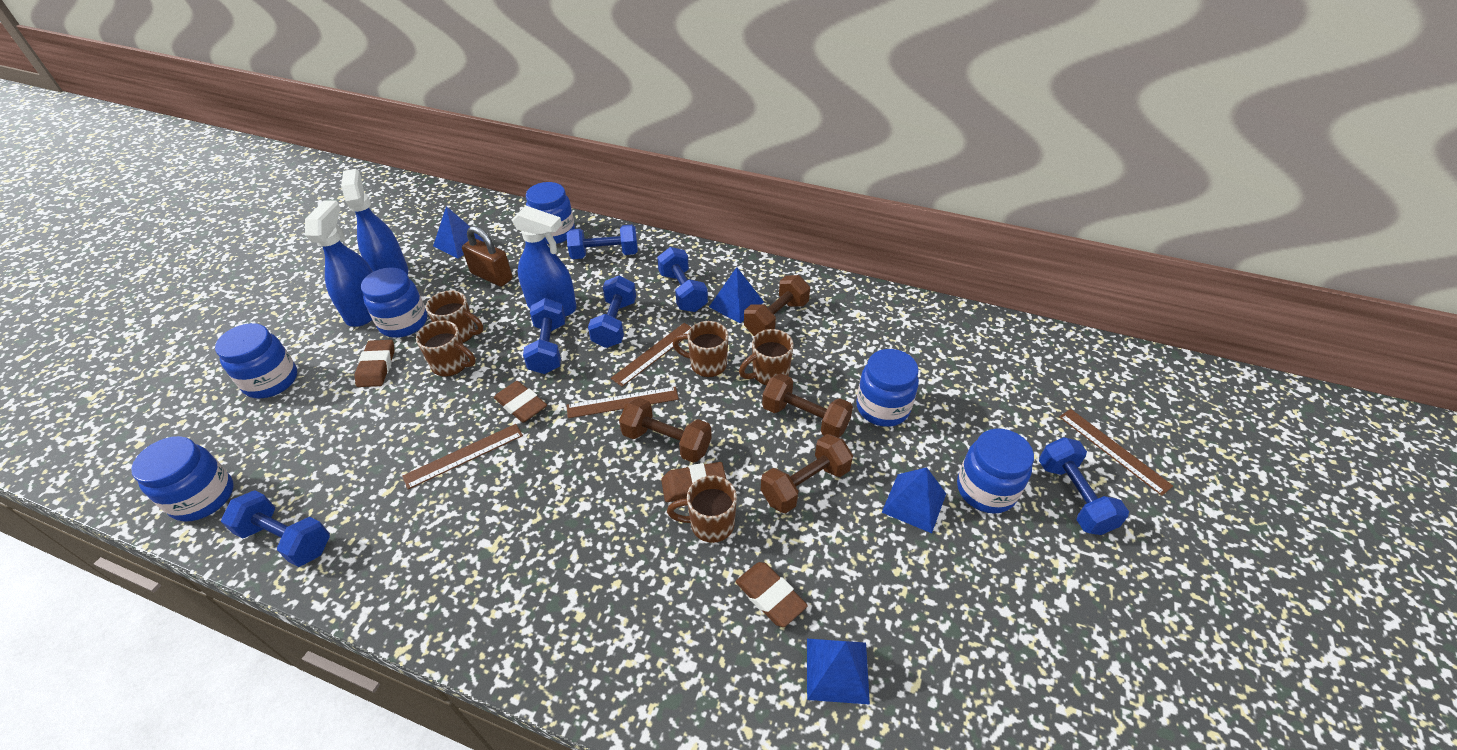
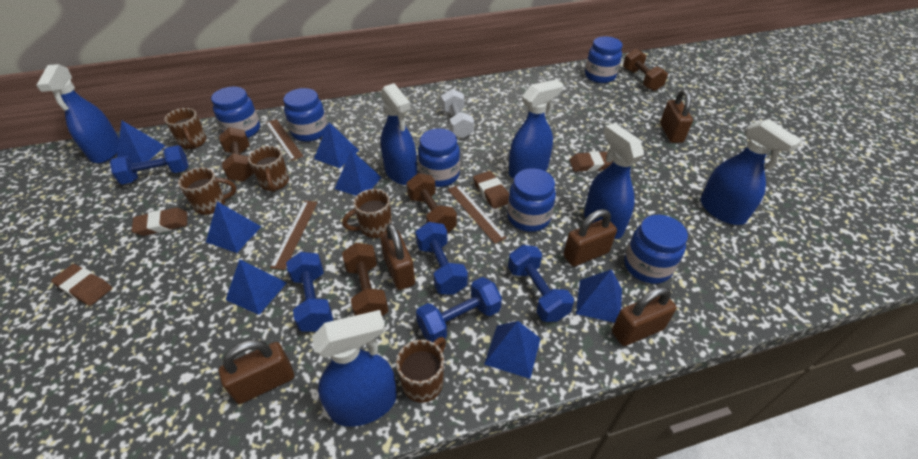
blue dumbbell: 6 -> 5
blue pyramid: 4 -> 7
blue spray bottle: 3 -> 6
brown padlock: 1 -> 5
brown ruler: 4 -> 3
white dumbbell: 0 -> 1

